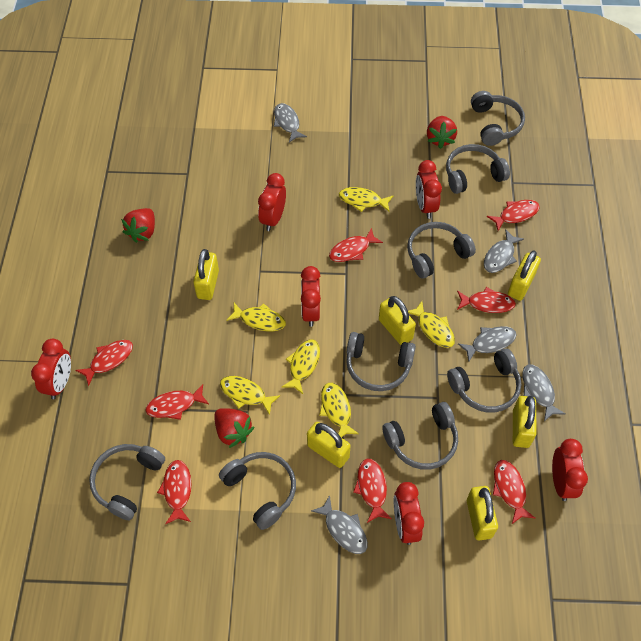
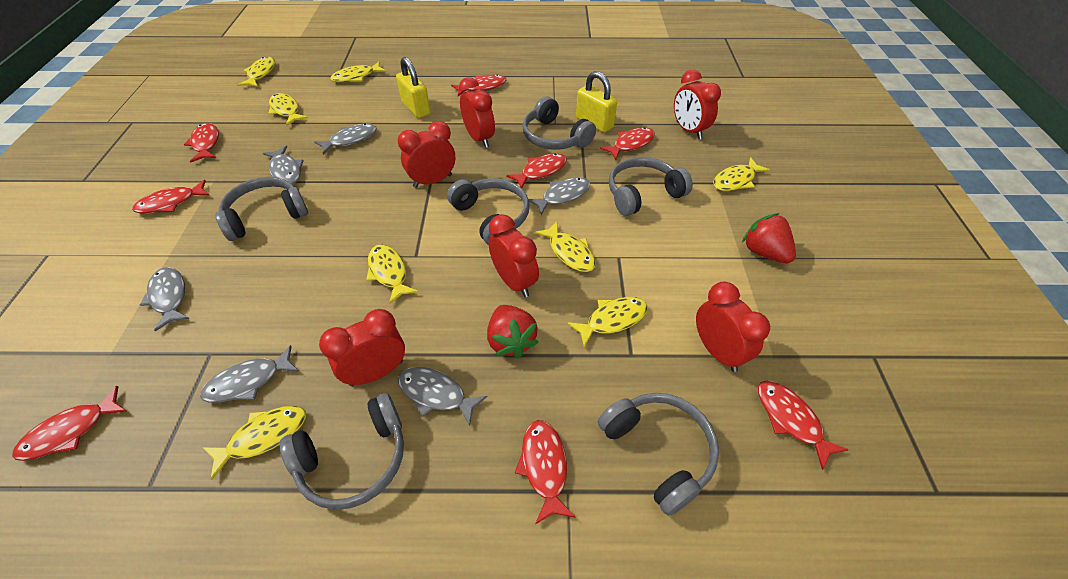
grey fish: 5 -> 6
grey headphones: 8 -> 6
red strawberry: 3 -> 2
yellow fish: 6 -> 8
yellow padlock: 6 -> 2

